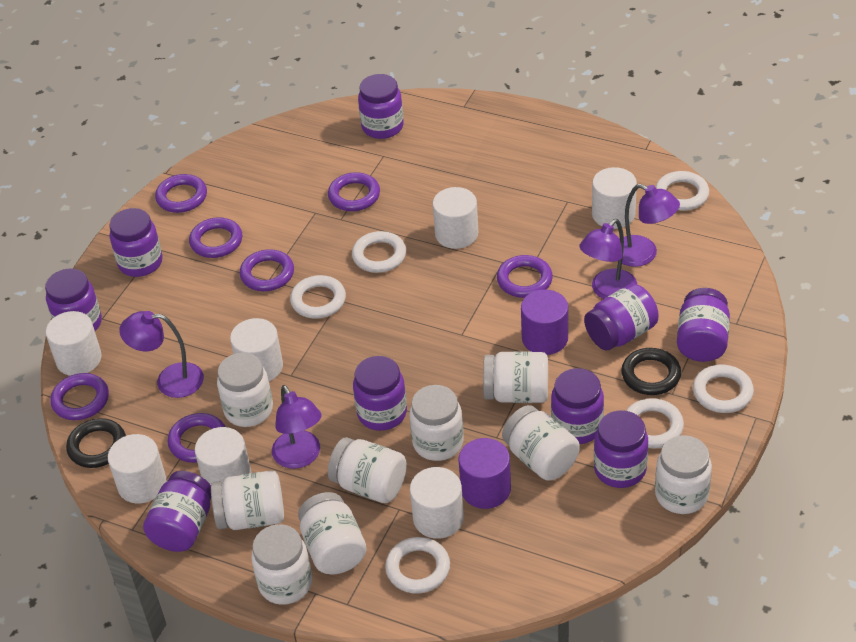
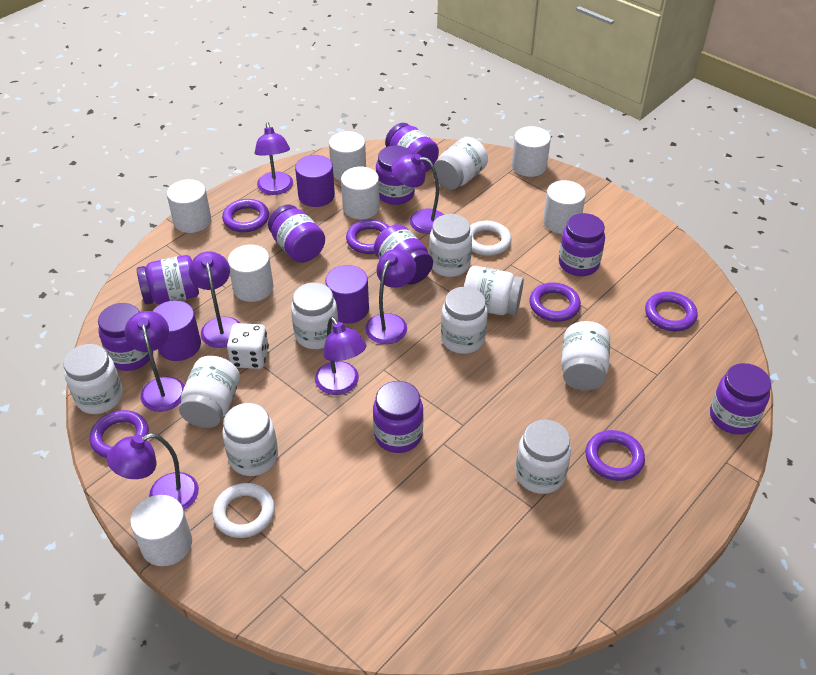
black ring: 2 -> 0
purple cylinder: 2 -> 3
purple lamp: 4 -> 7
purple ring: 7 -> 6
white dice: 0 -> 1
white jar: 9 -> 10
white ring: 6 -> 2

